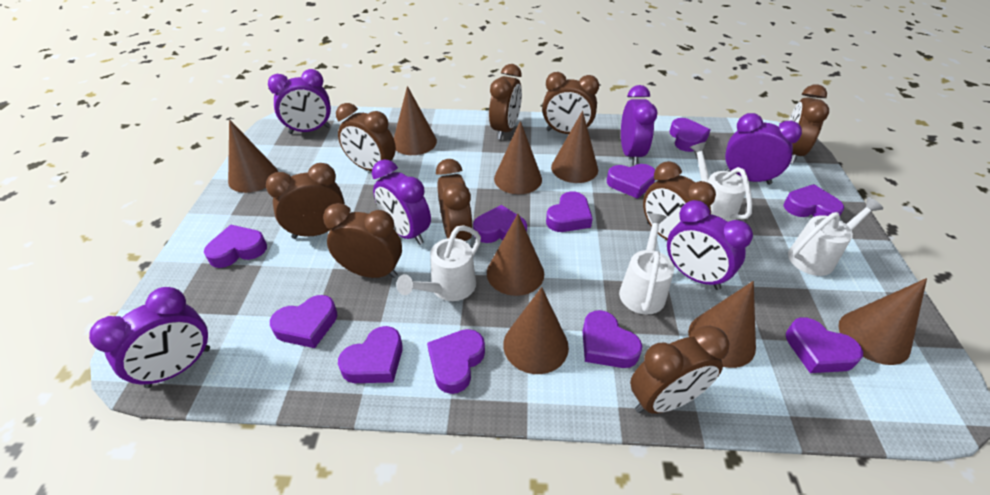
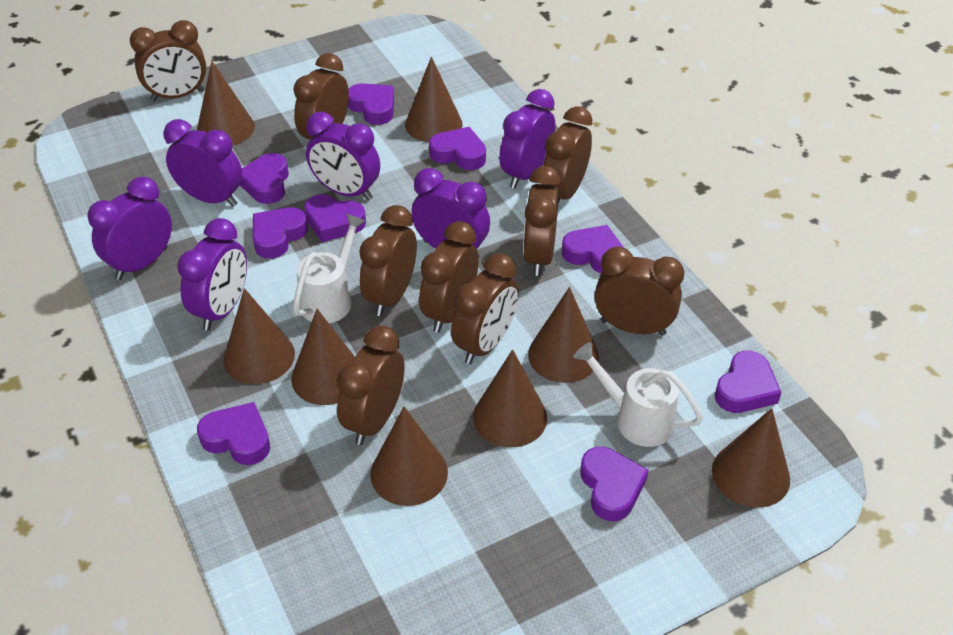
purple heart: 11 -> 9
white watering can: 4 -> 2

